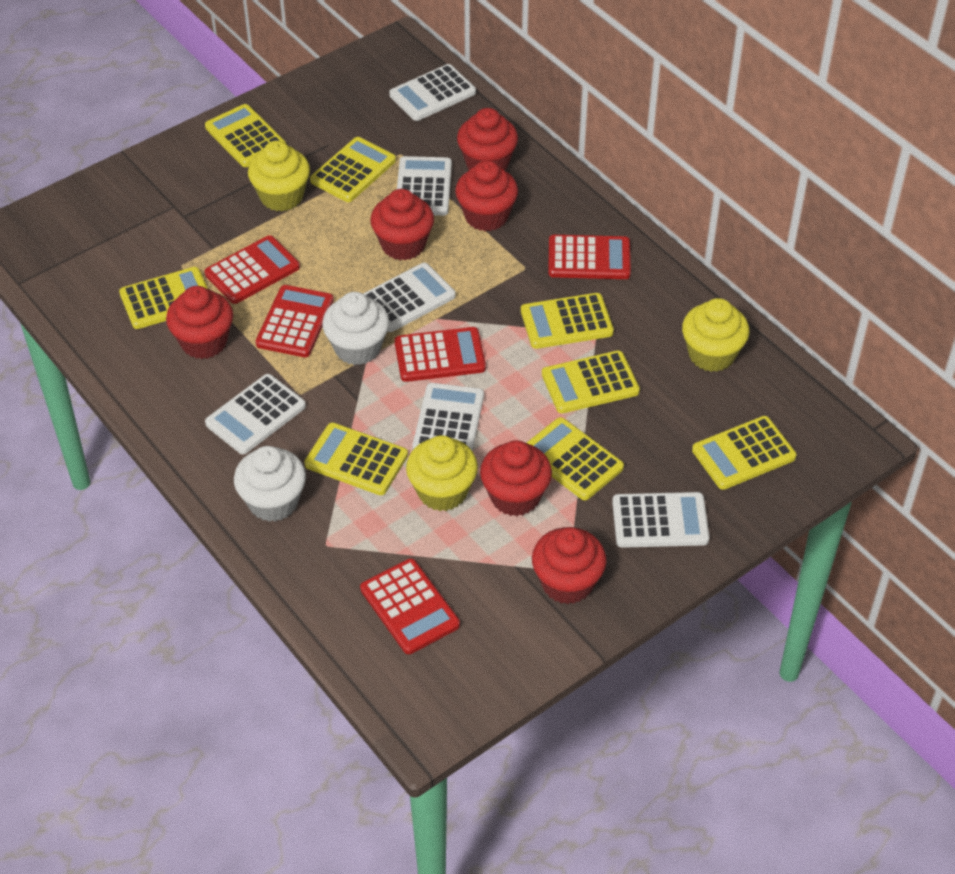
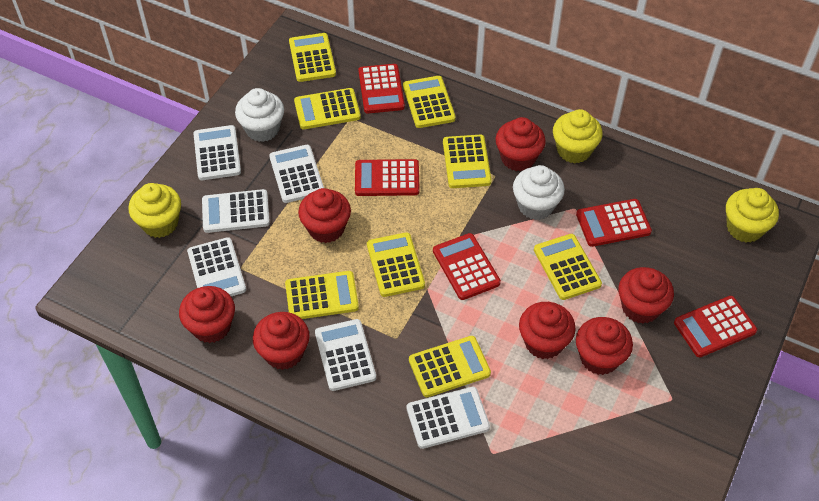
red cupcake: 6 -> 7

